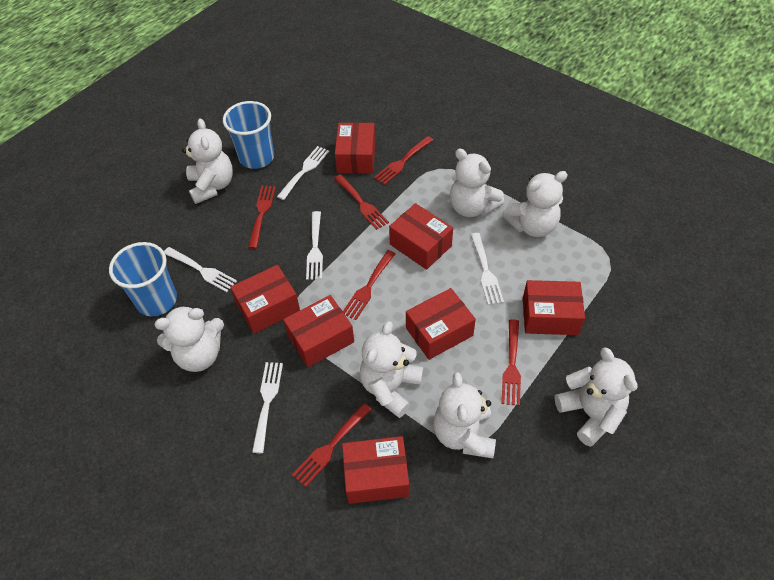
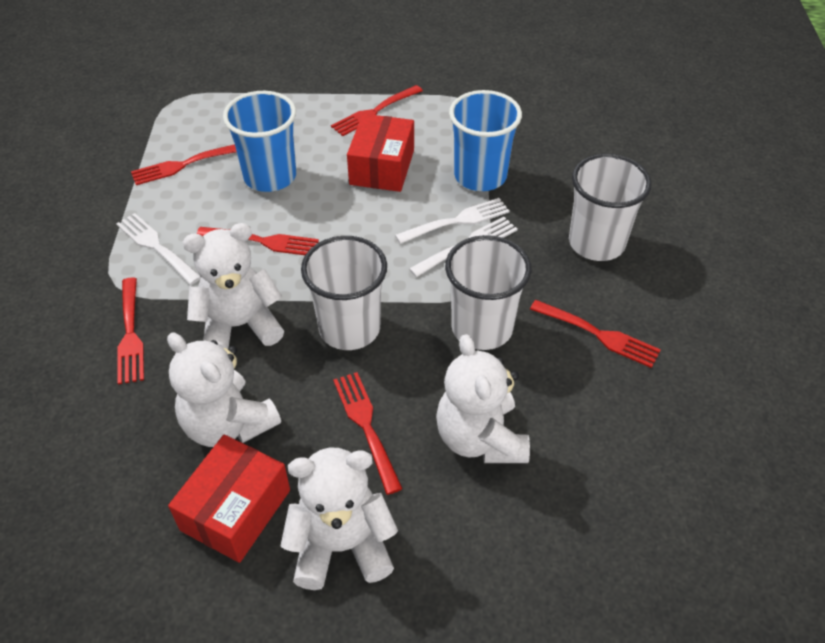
red box: 7 -> 2
white cup: 0 -> 3
white fork: 5 -> 3
white teddy bear: 7 -> 4

